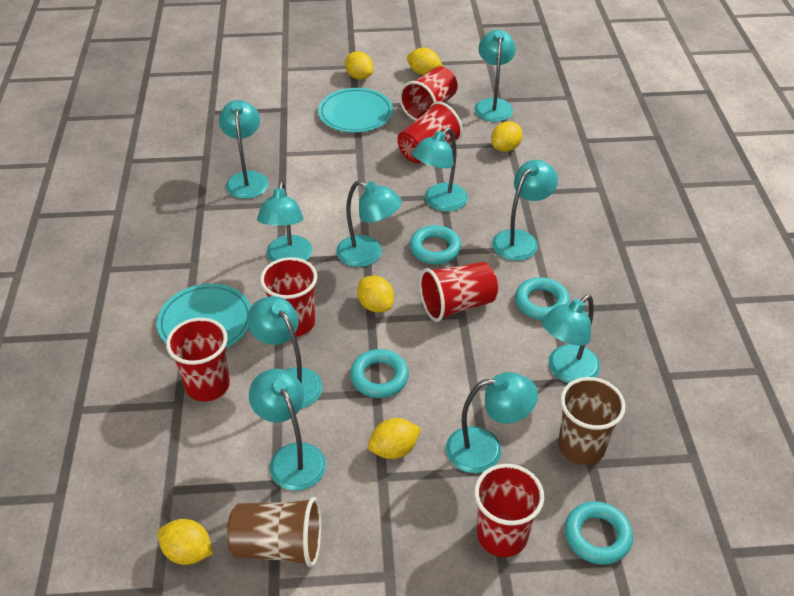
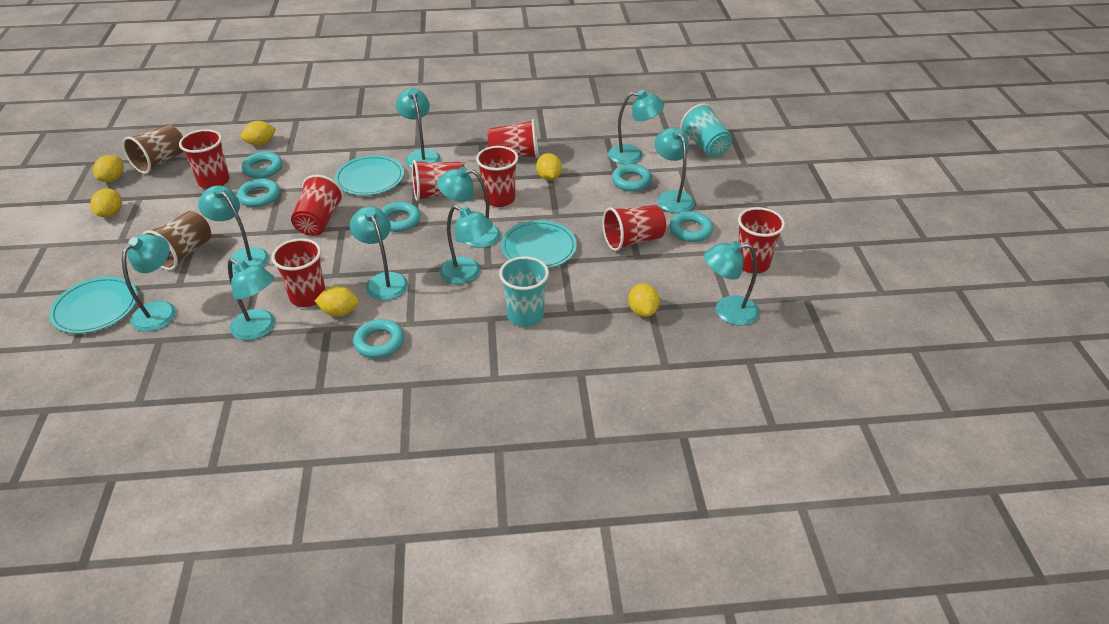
red cup: 6 -> 8
turquoise cup: 0 -> 2
turquoise plate: 2 -> 3
turquoise ring: 4 -> 6

